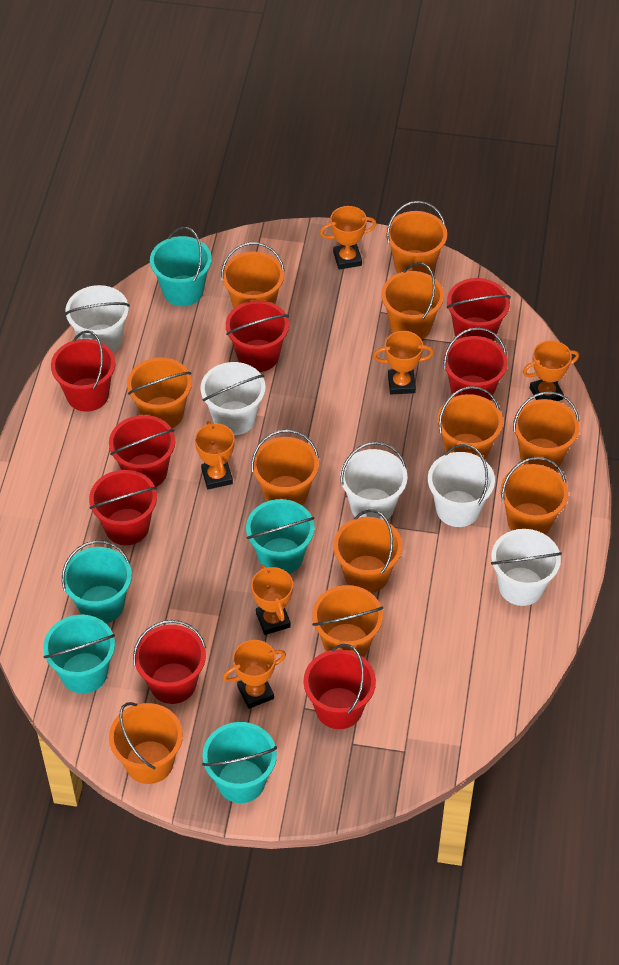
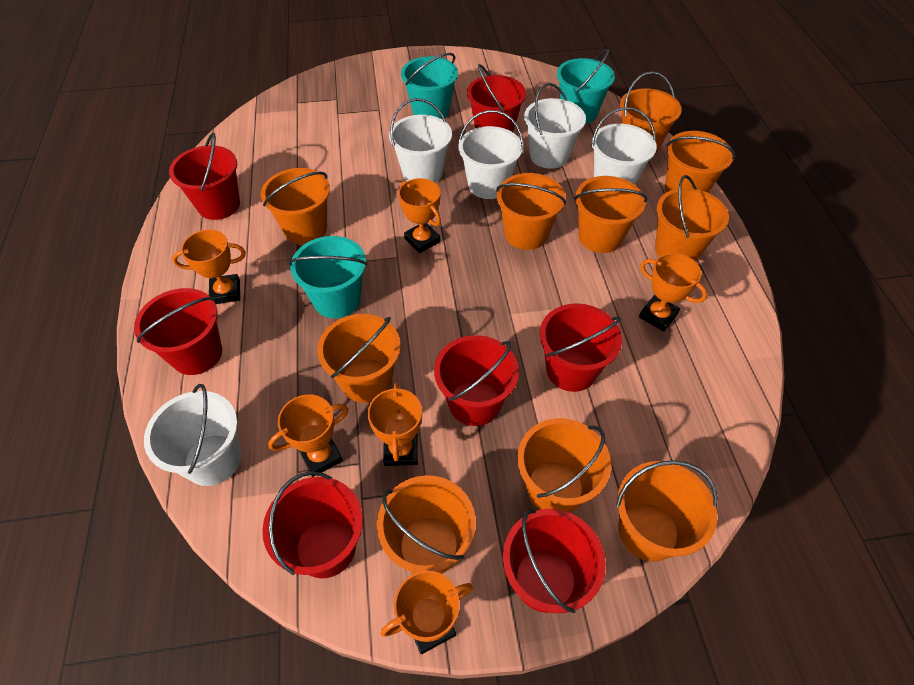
orange bucket: 11 -> 10
red bucket: 8 -> 7
turquoise bucket: 5 -> 3

